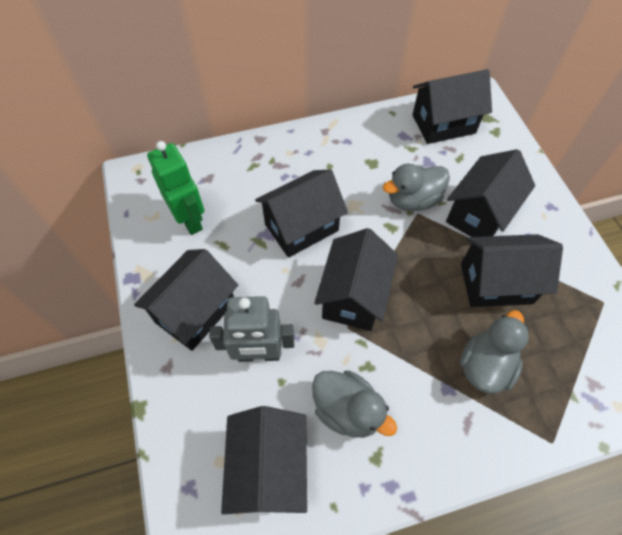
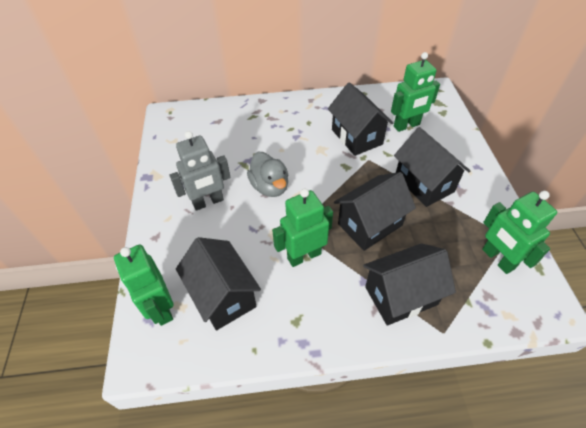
black house: 7 -> 5
green robot: 1 -> 4
grey duck: 3 -> 1

